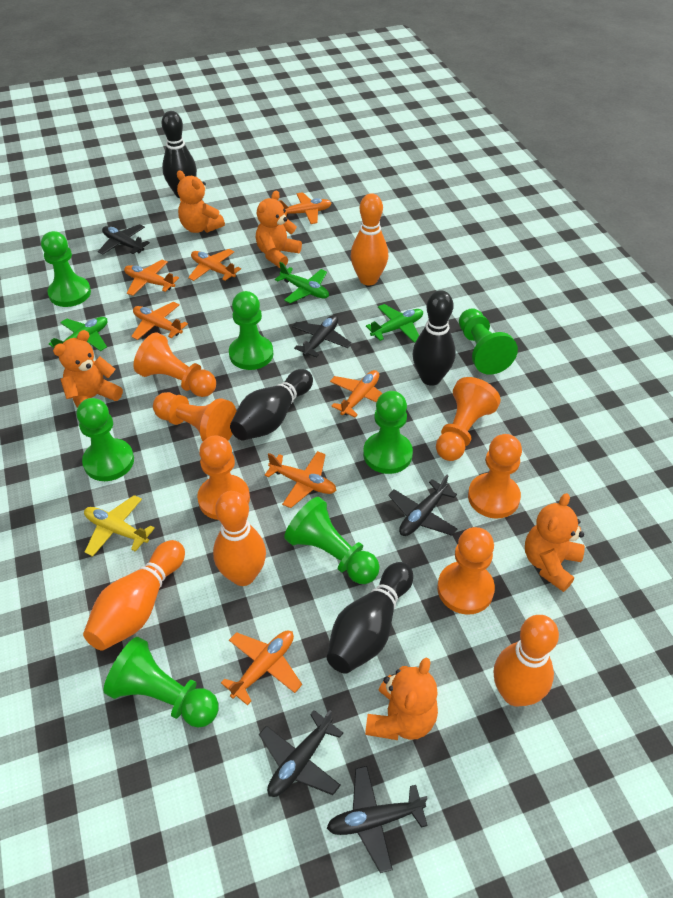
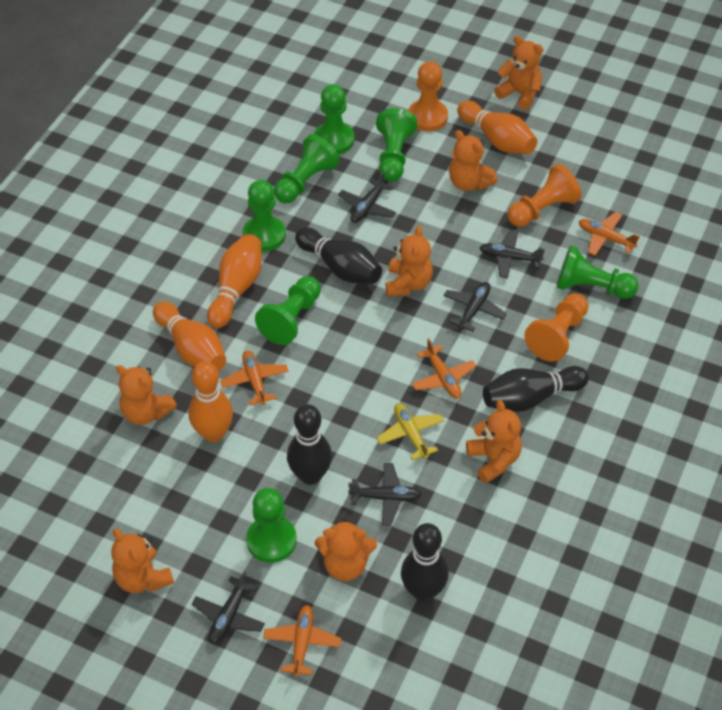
green plane: 3 -> 0
orange pawn: 6 -> 3
orange plane: 7 -> 4
orange teddy bear: 5 -> 7

